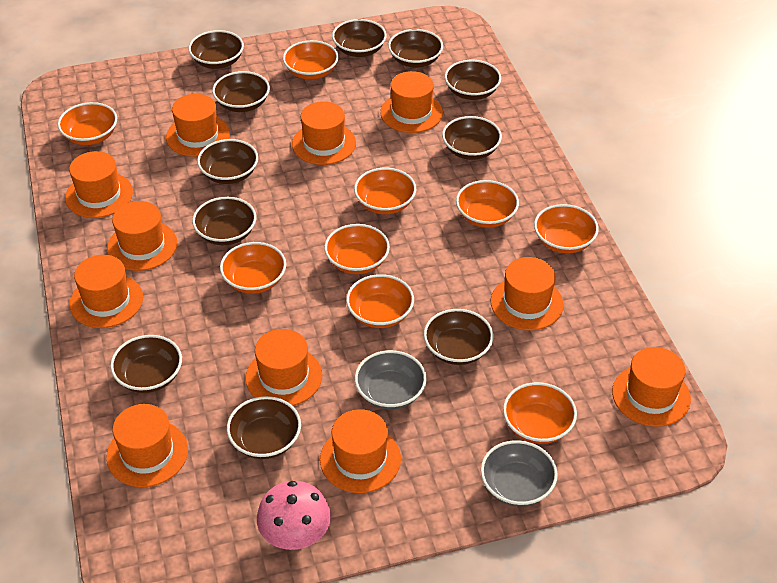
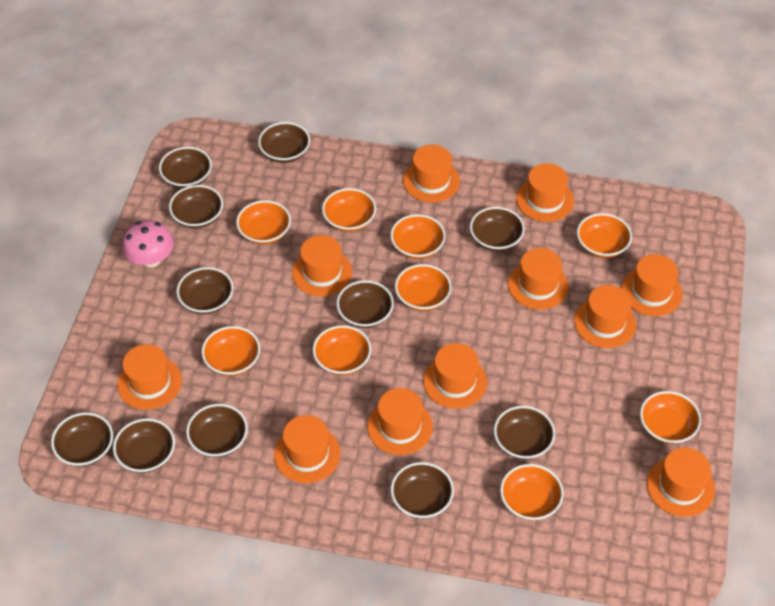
grey bowl: 2 -> 0

